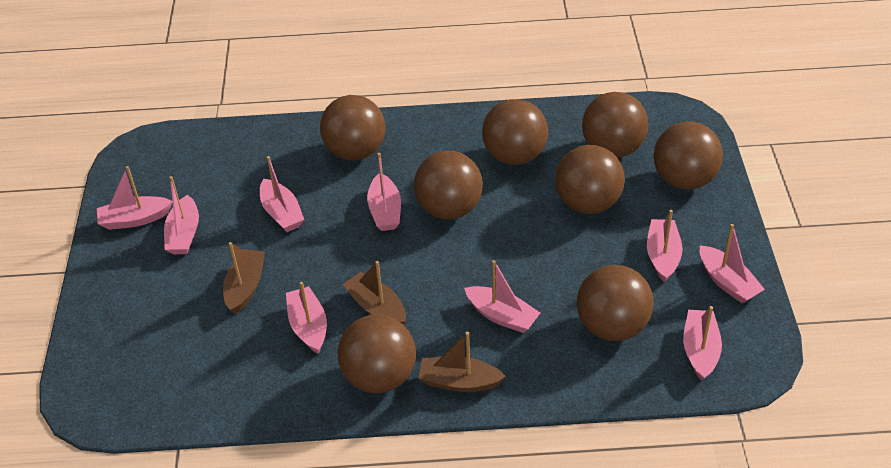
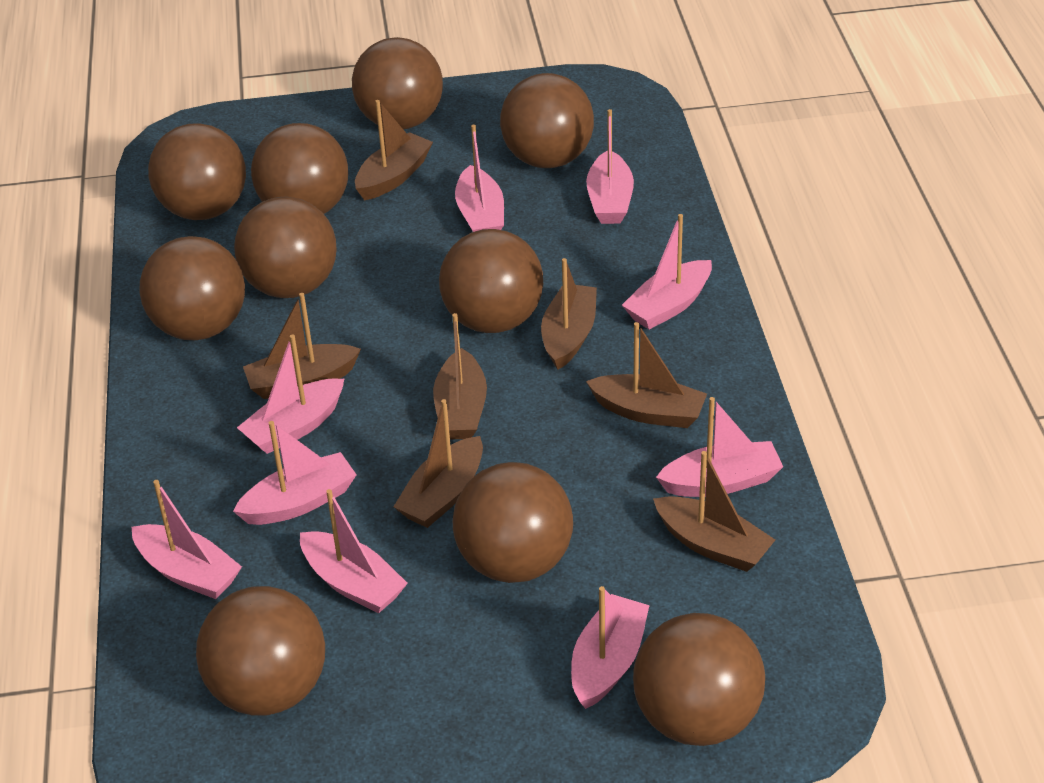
brown ball: 8 -> 10
brown boat: 3 -> 7

